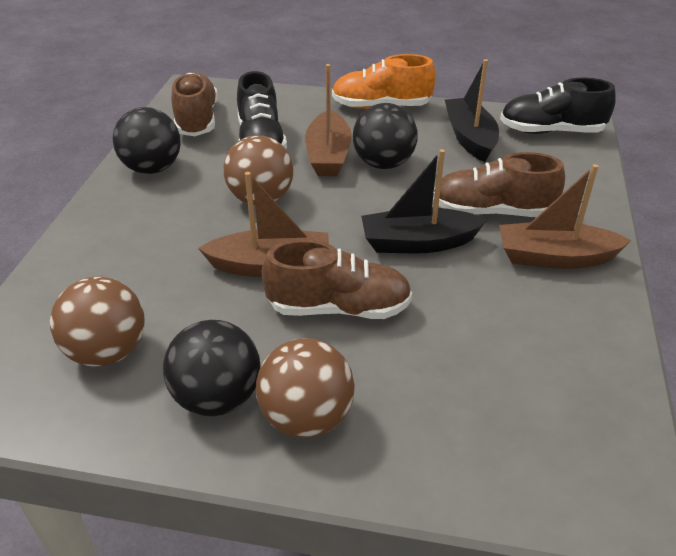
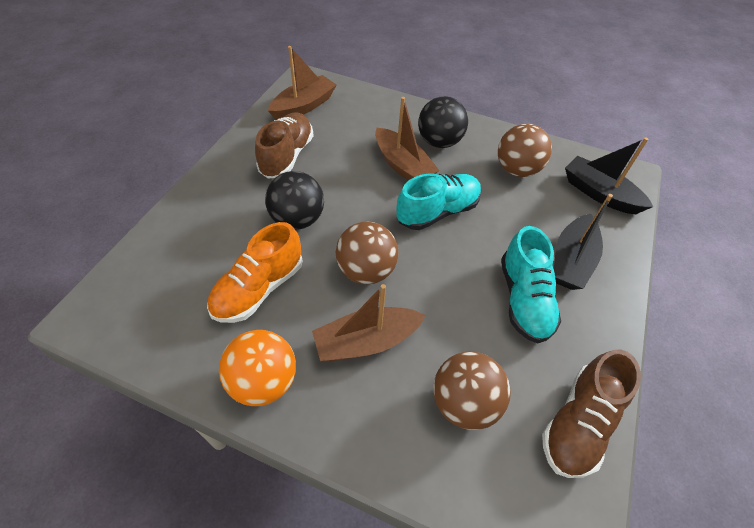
black ball: 3 -> 2
black shoe: 2 -> 0
brown shoe: 3 -> 2
orange ball: 0 -> 1
turquoise shoe: 0 -> 2

